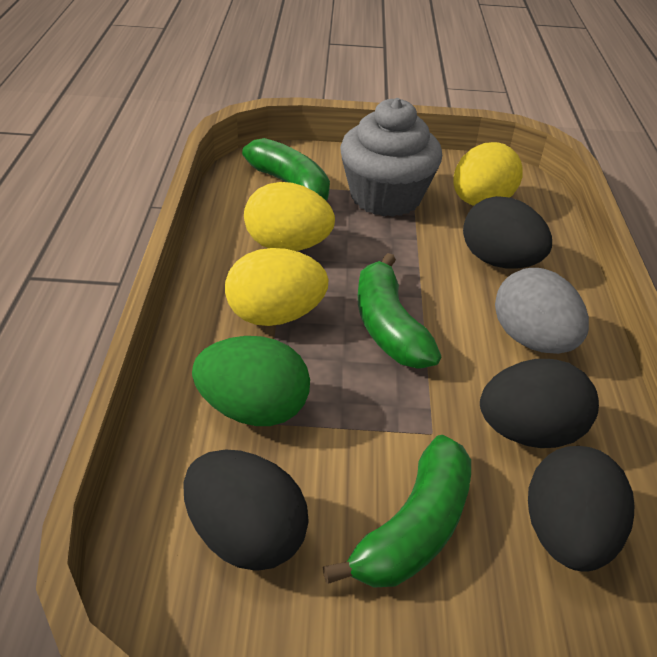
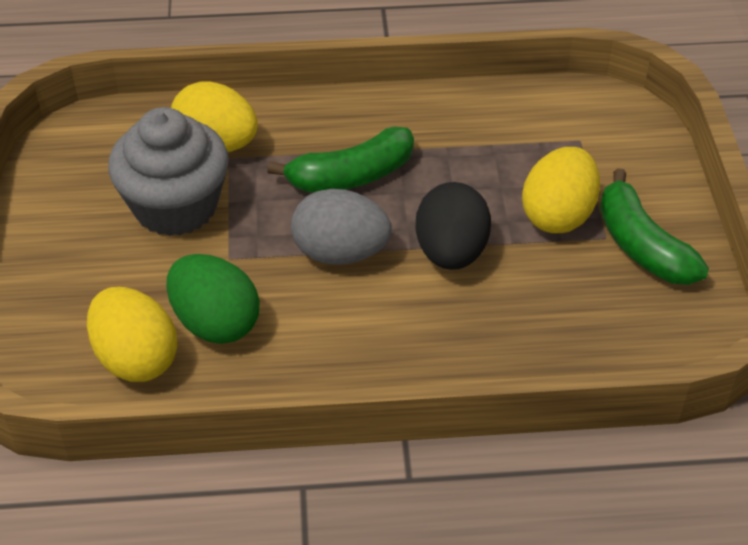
black egg: 4 -> 1
green banana: 3 -> 2

